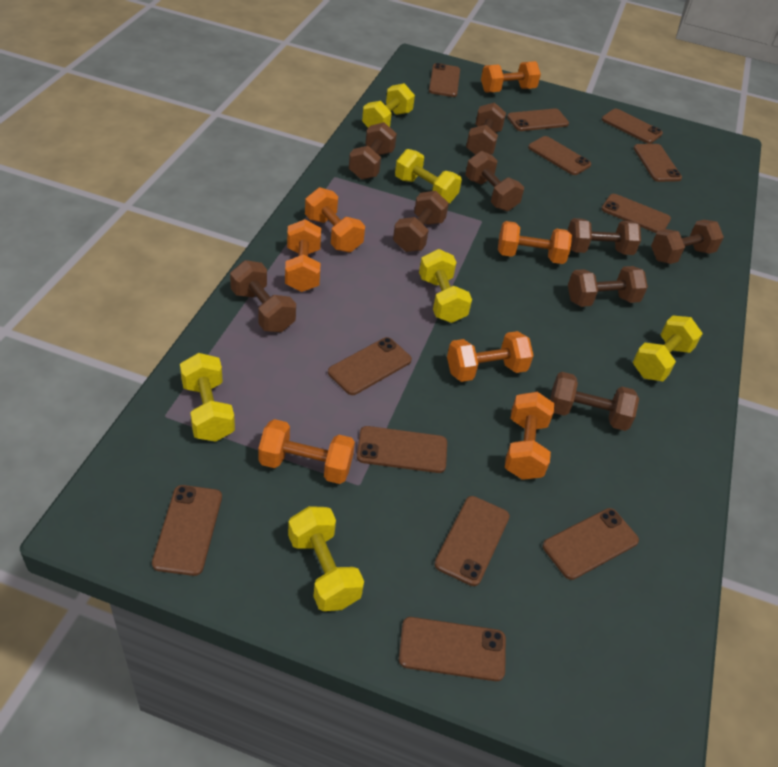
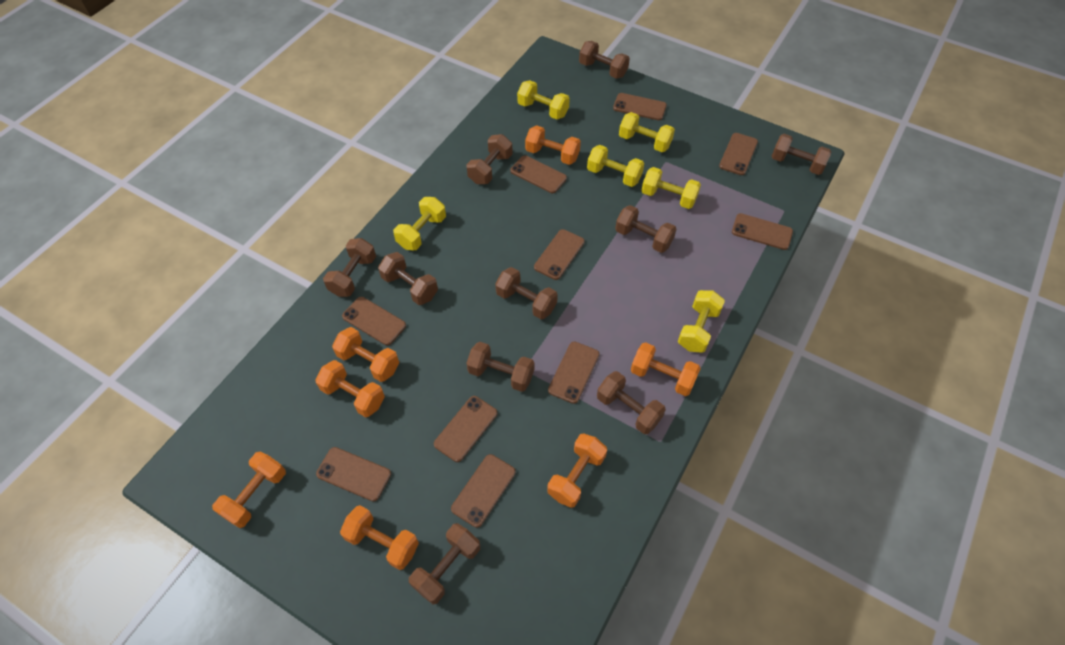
brown dumbbell: 9 -> 10
brown phone: 12 -> 10

